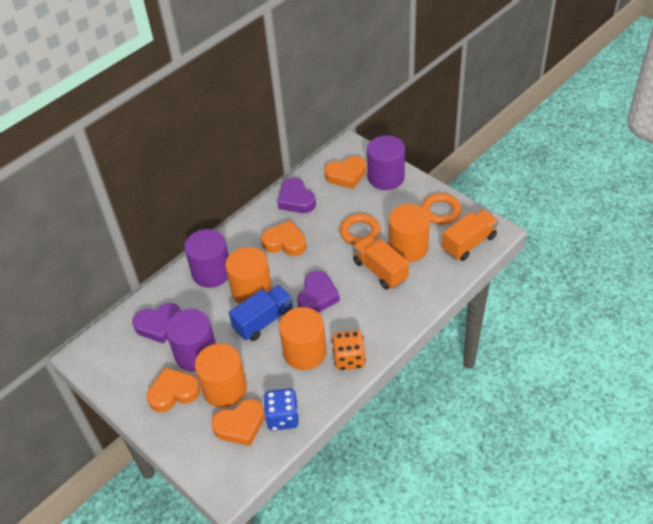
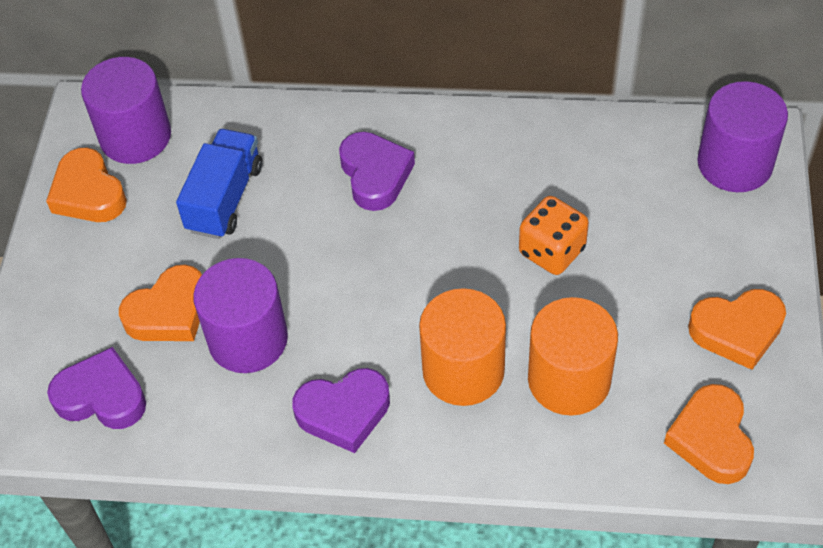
blue dice: 1 -> 0
orange cylinder: 4 -> 2
orange ring: 2 -> 0
orange truck: 2 -> 0

